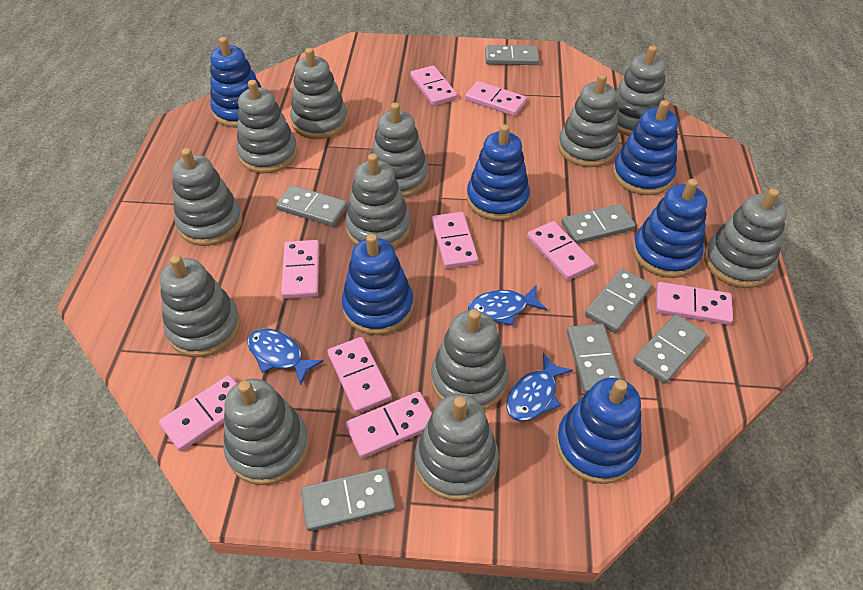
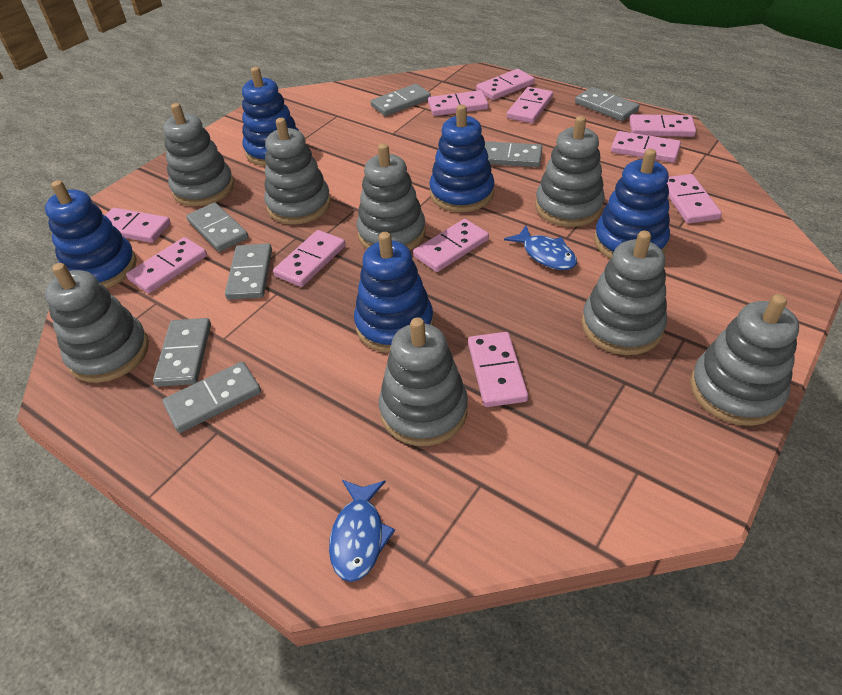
blue fish: 3 -> 2
blue stacking toy: 6 -> 5
grey stacking toy: 12 -> 8
pink domino: 9 -> 11

